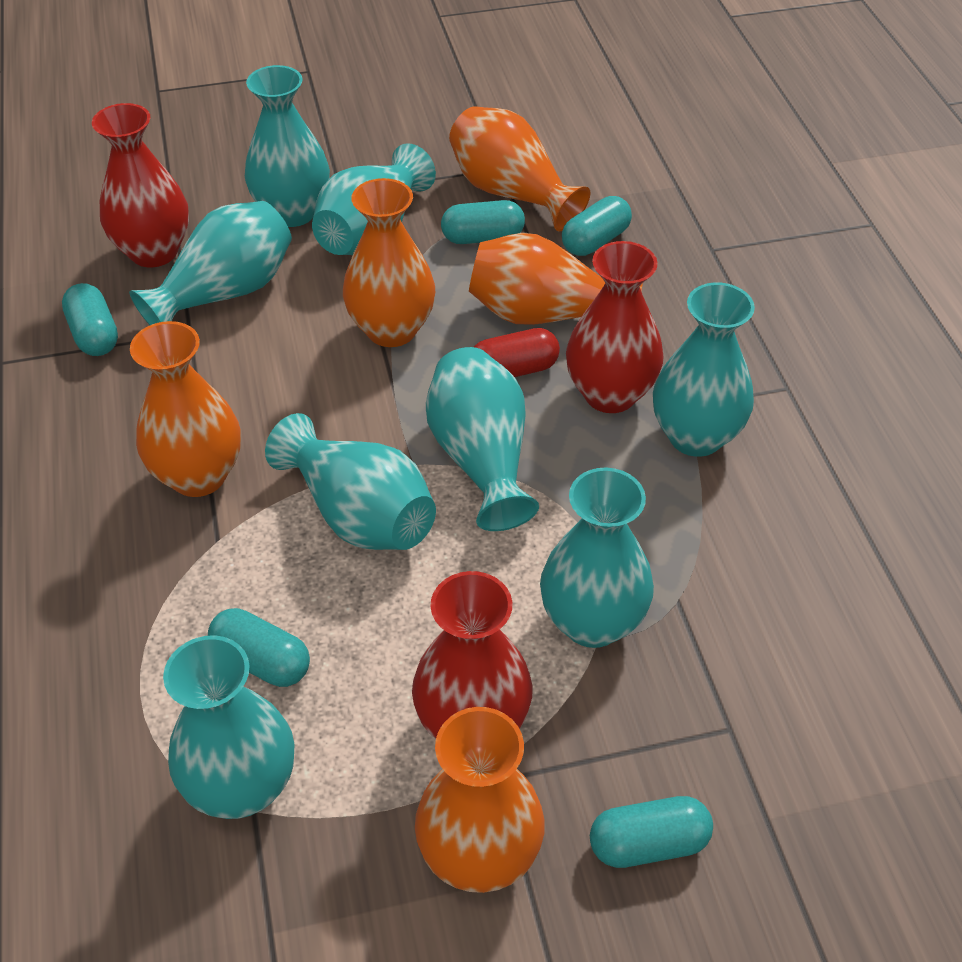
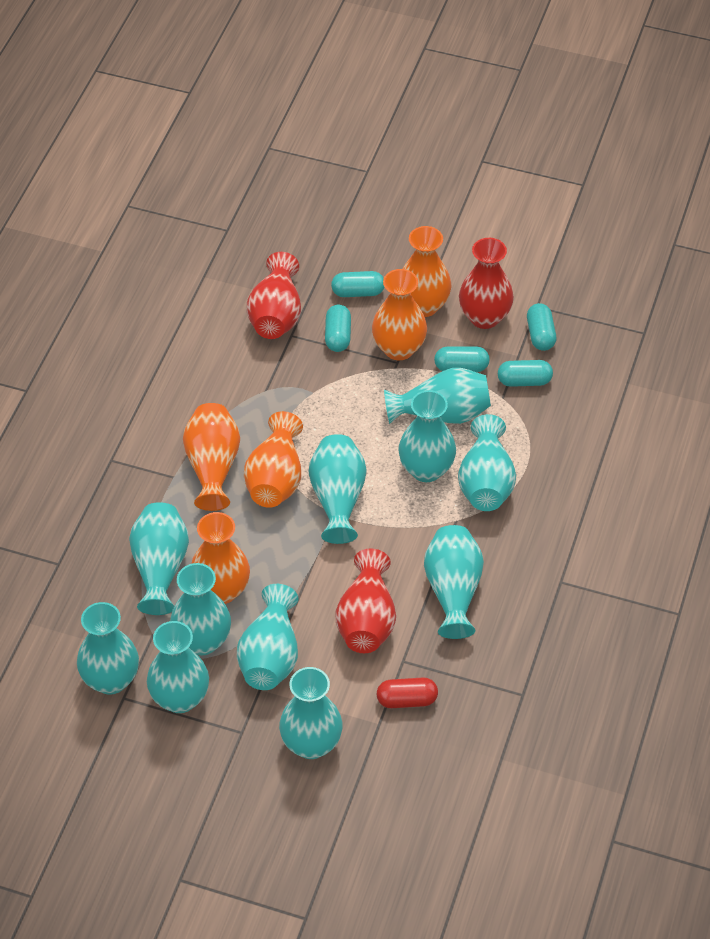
turquoise vase: 8 -> 11

